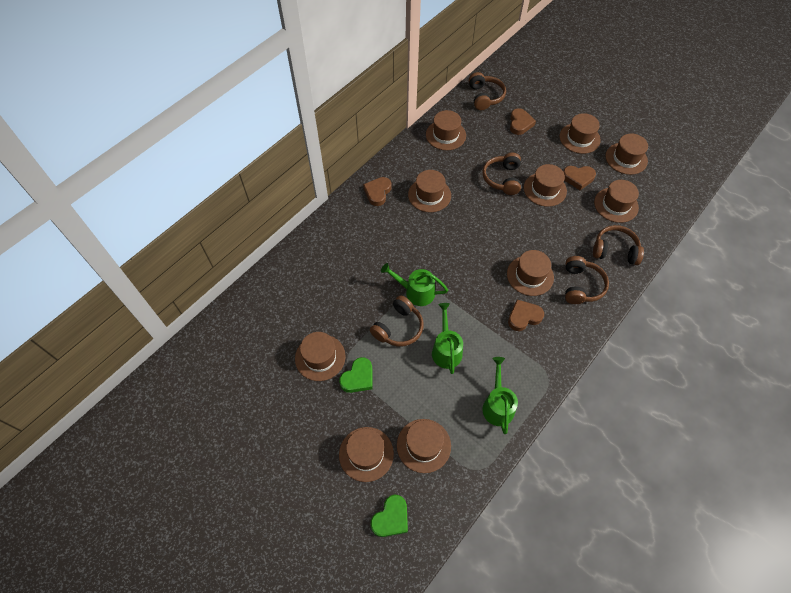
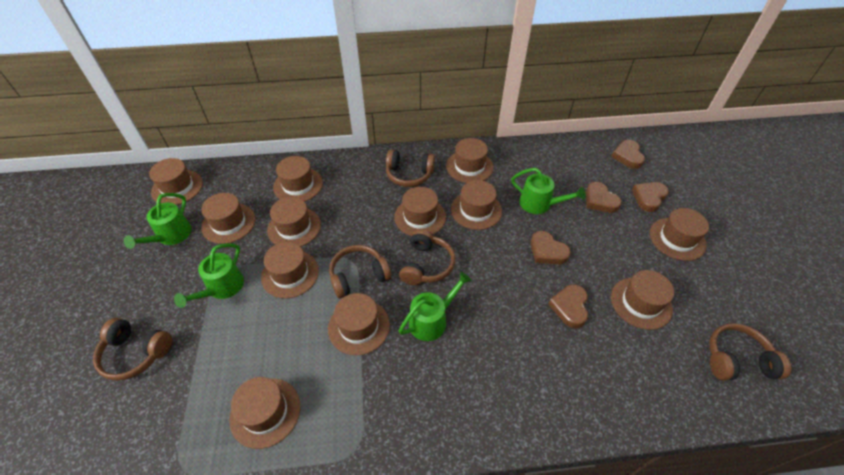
brown hat: 10 -> 12
brown heart: 4 -> 5
green heart: 2 -> 0
green watering can: 3 -> 4

